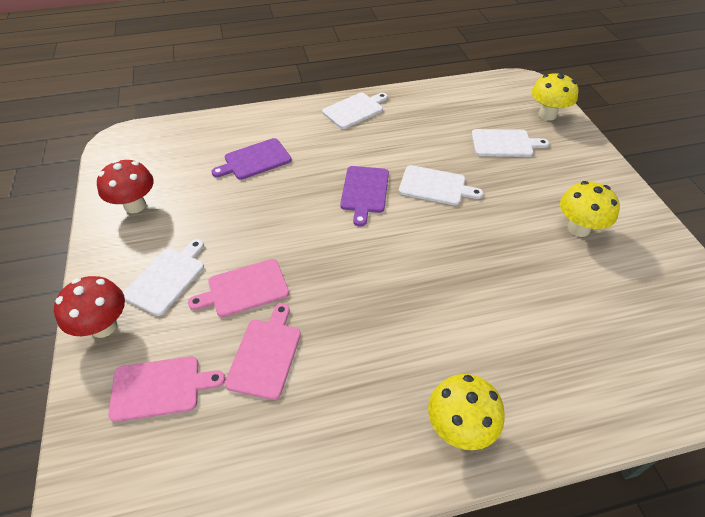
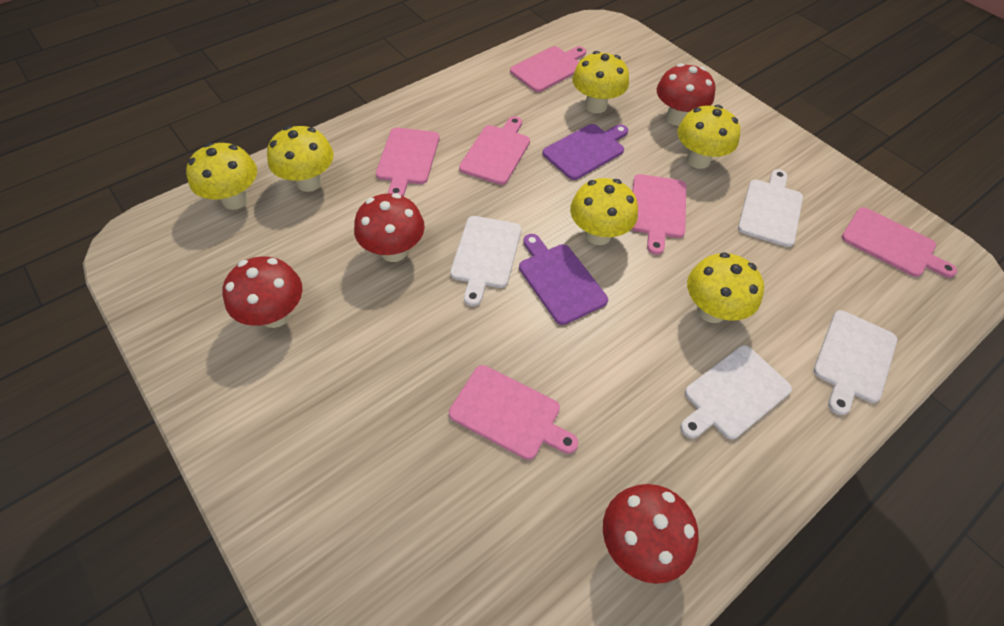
pink cutting board: 3 -> 6
red mushroom: 2 -> 4
yellow mushroom: 3 -> 6

